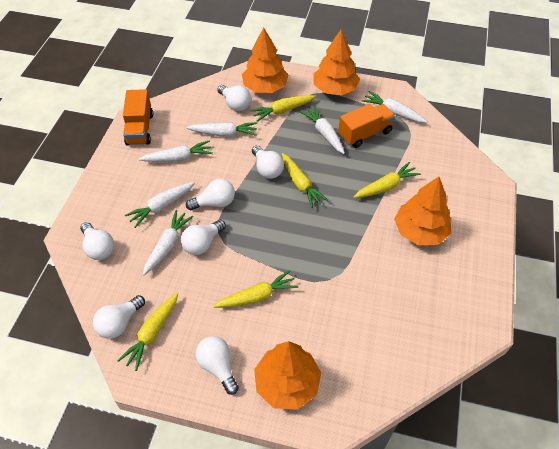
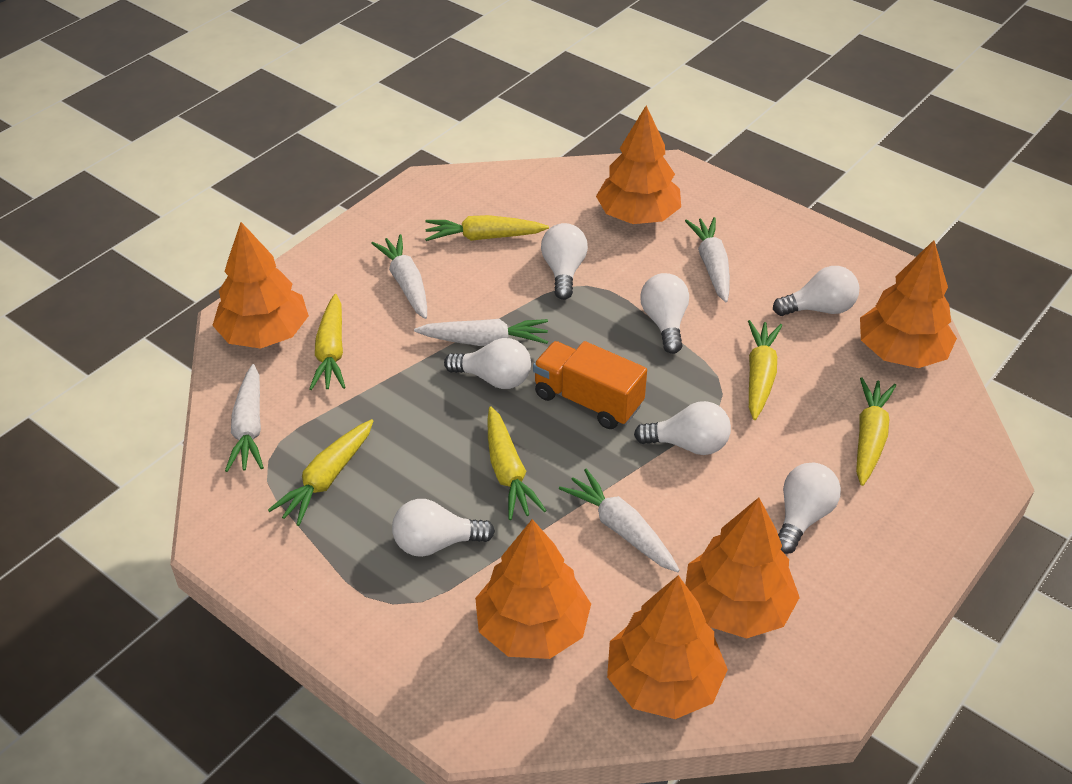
orange tree: 4 -> 6
orange truck: 2 -> 1
white carrot: 6 -> 5
yellow carrot: 5 -> 6

